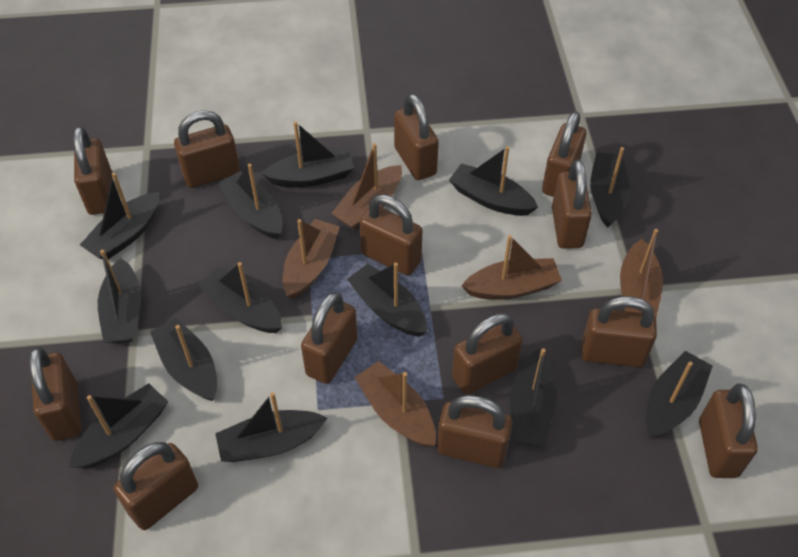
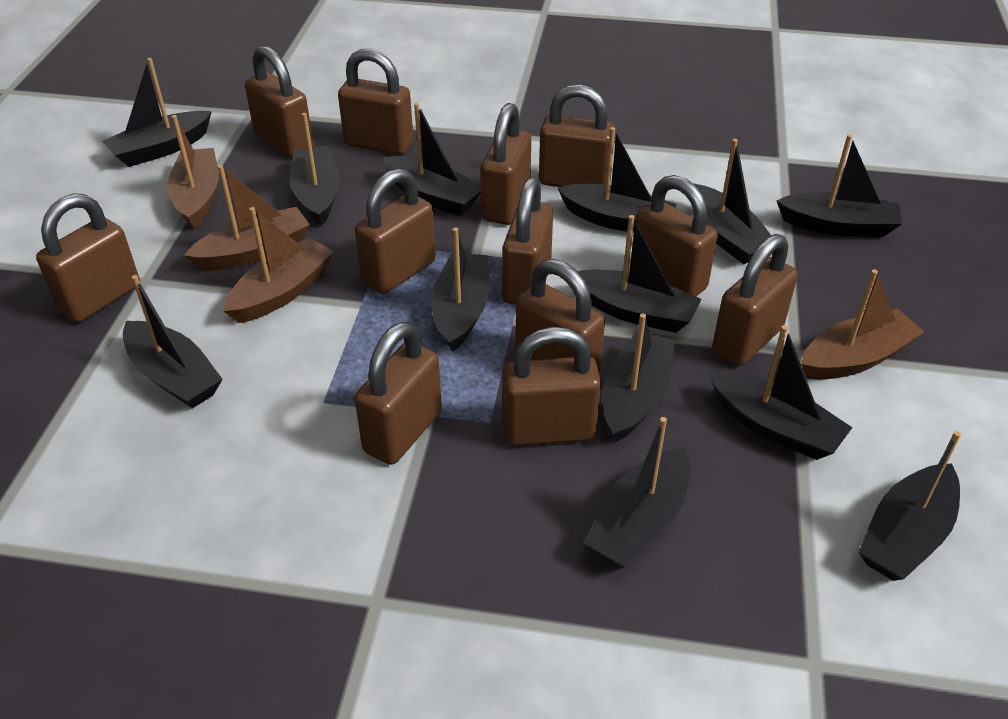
brown boat: 5 -> 4
brown padlock: 13 -> 12

